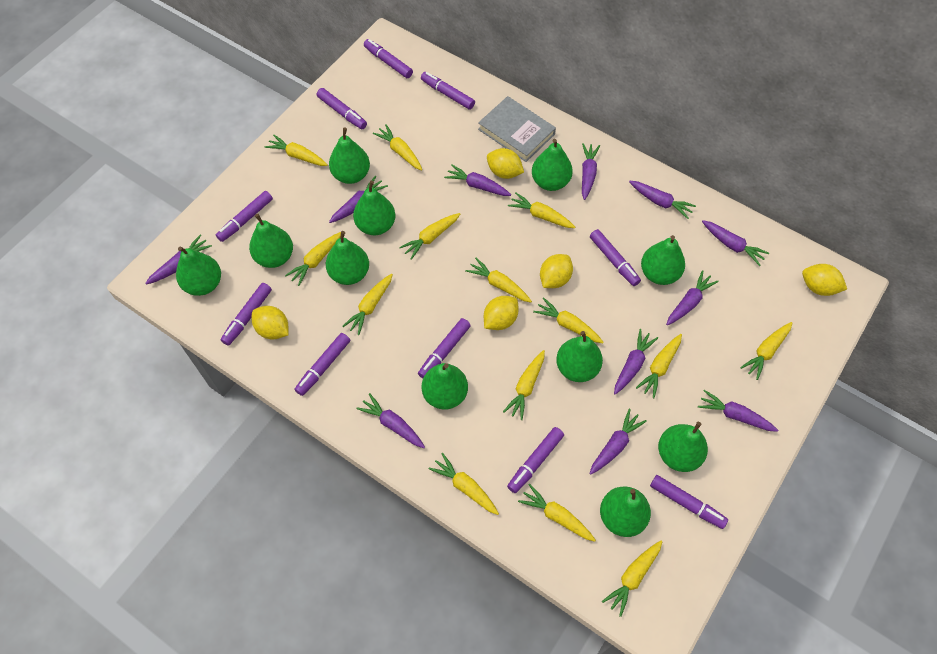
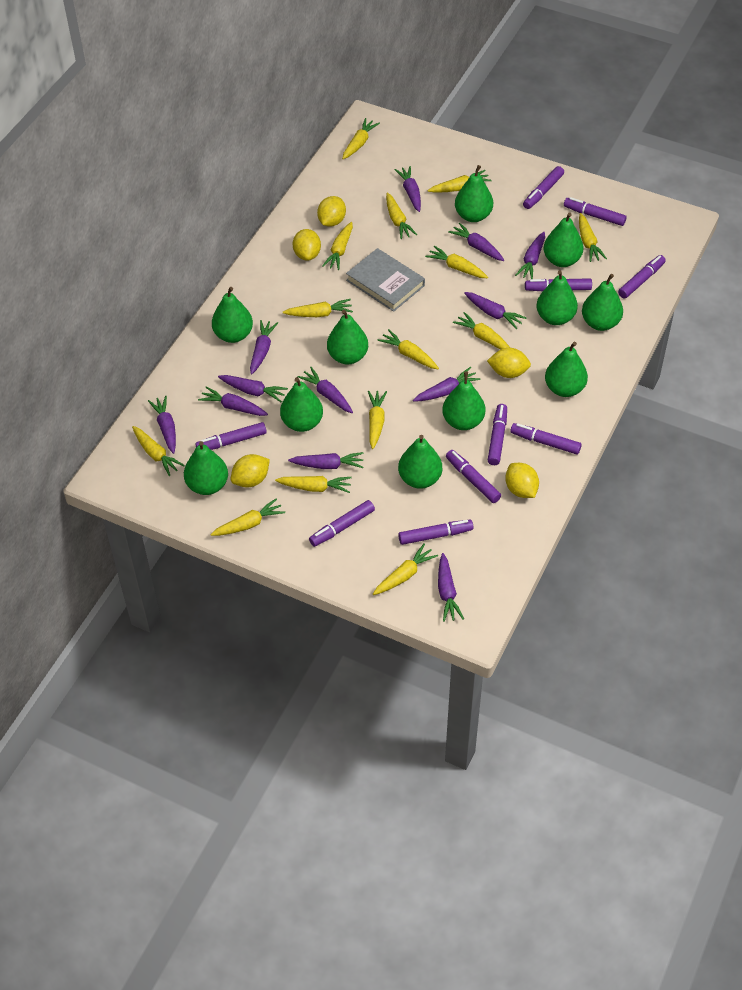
purple carrot: 11 -> 12

